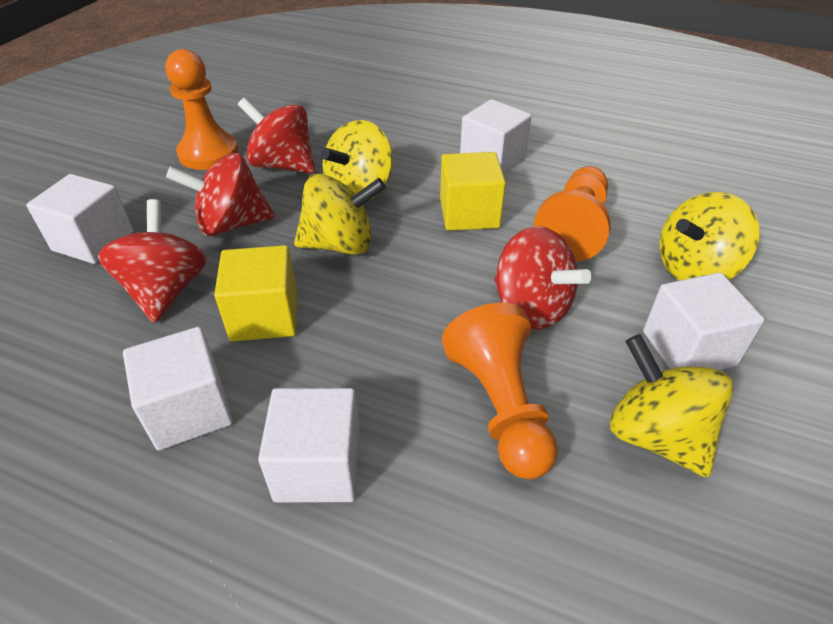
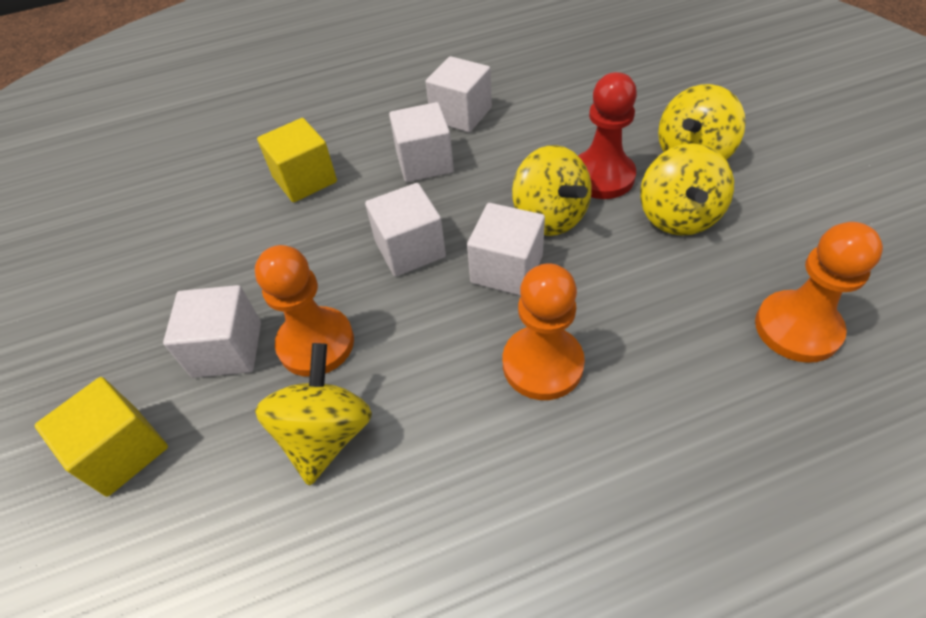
red pawn: 0 -> 1
red spinning top: 4 -> 0

